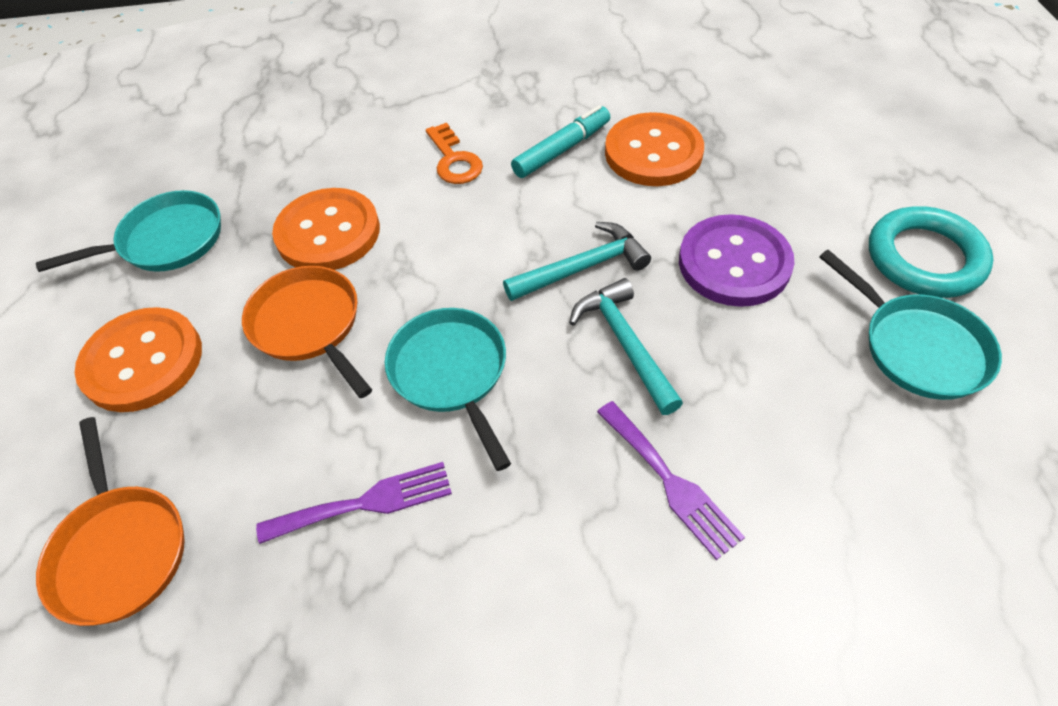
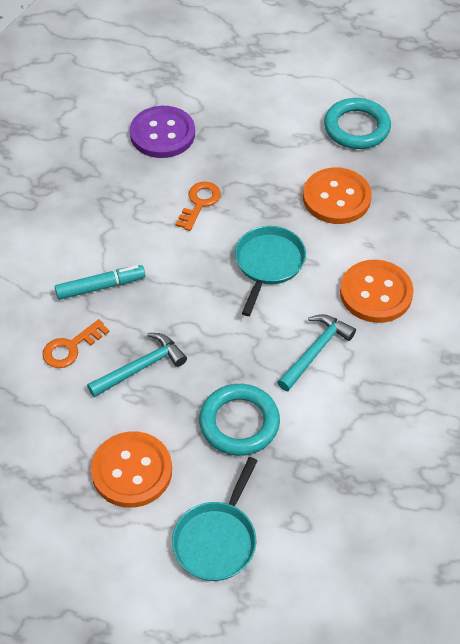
orange key: 1 -> 2
orange pan: 2 -> 0
purple fork: 2 -> 0
turquoise pan: 3 -> 2
turquoise ring: 1 -> 2

